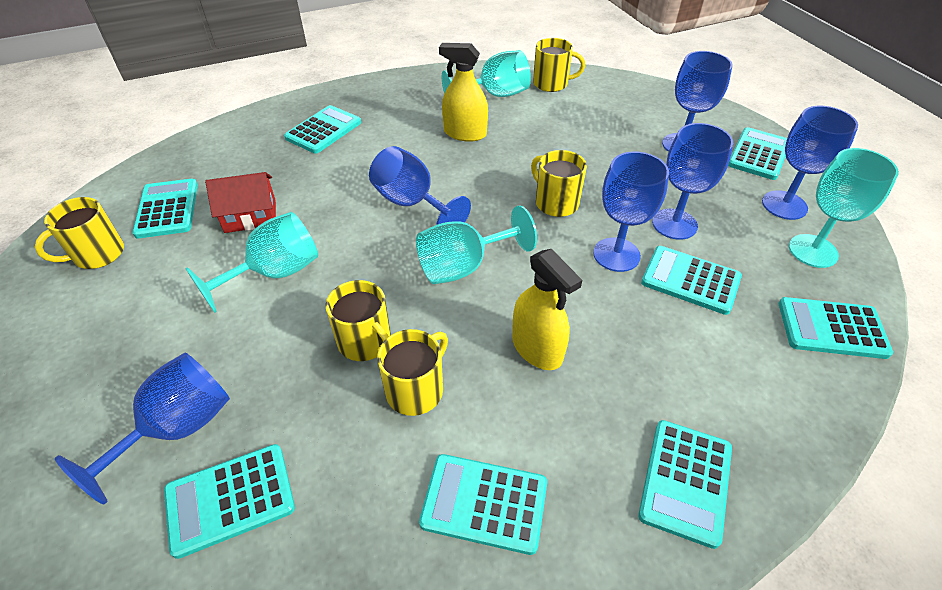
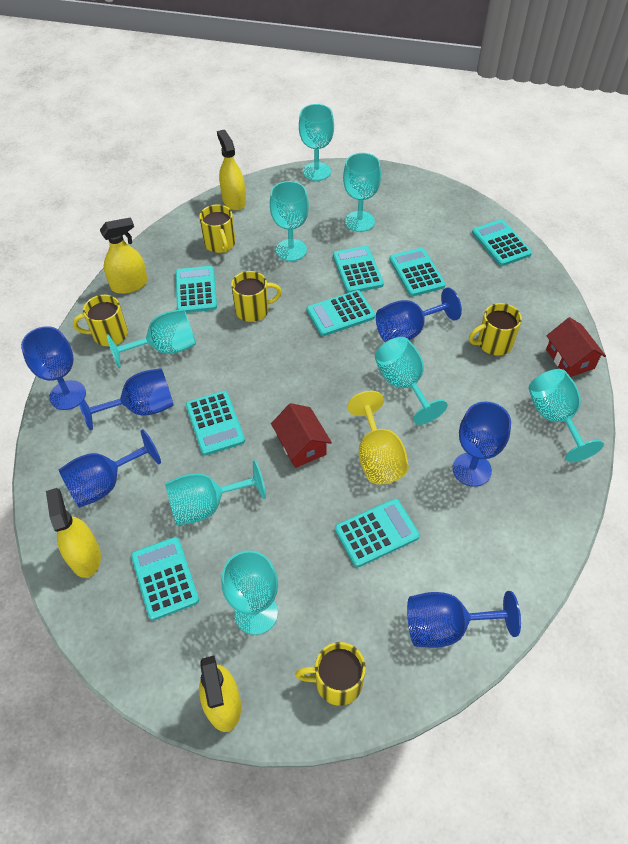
red house: 1 -> 2
turquoise goblet: 4 -> 8
yellow goblet: 0 -> 1
yellow spray bottle: 2 -> 4

